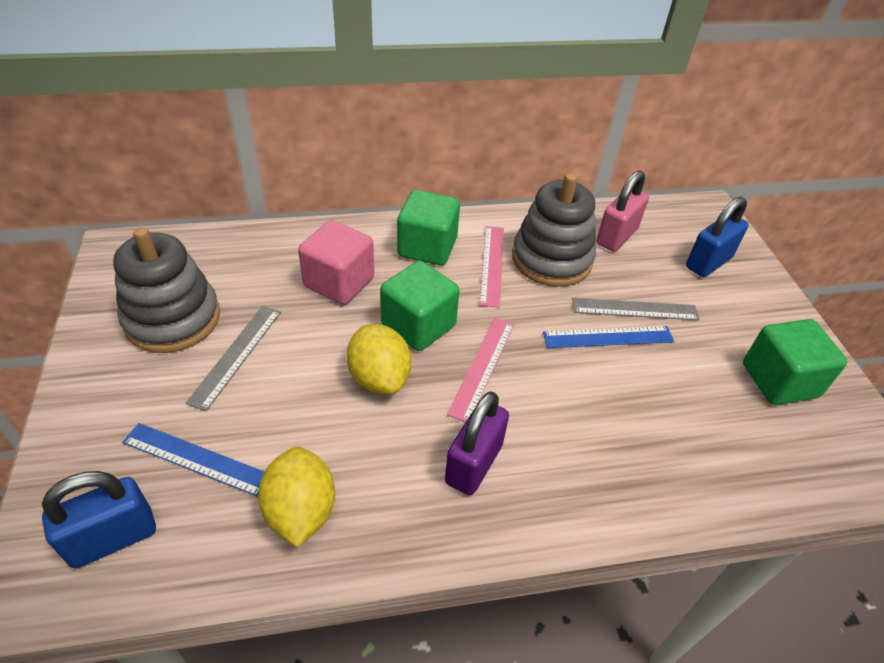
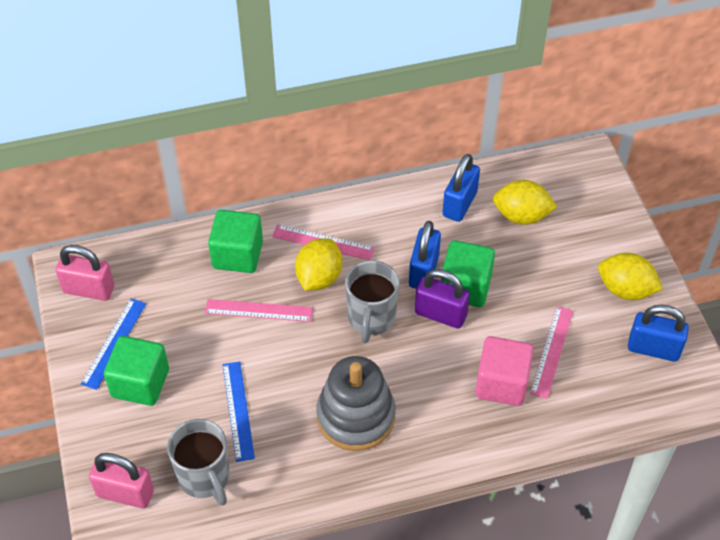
blue padlock: 2 -> 3
grey mug: 0 -> 2
grey ruler: 2 -> 0
grey stacking toy: 2 -> 1
pink padlock: 1 -> 2
pink ruler: 2 -> 3
yellow lemon: 2 -> 3

